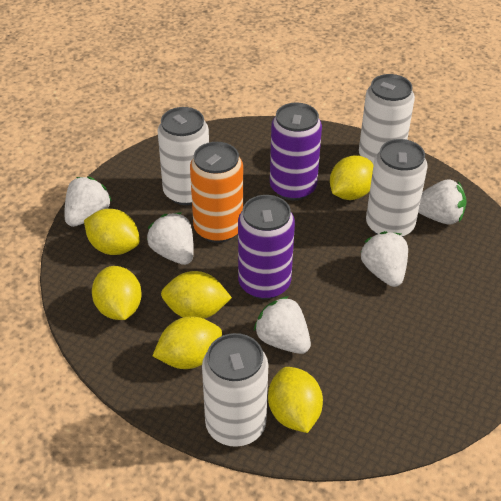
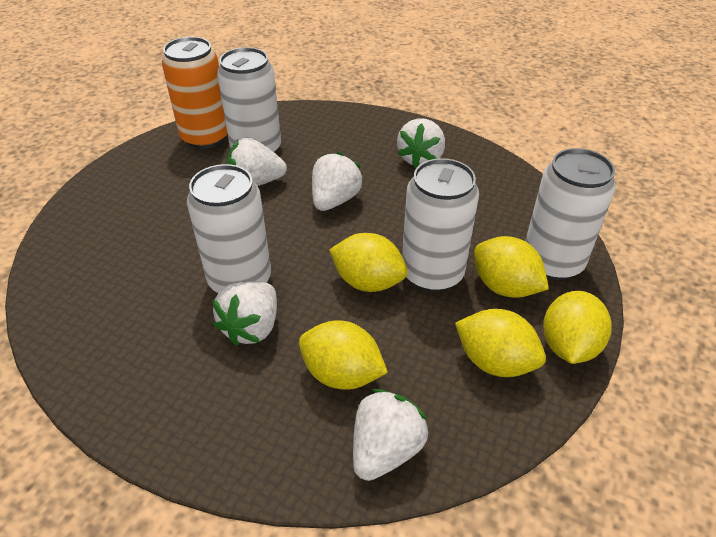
purple can: 2 -> 0
yellow lemon: 6 -> 5

